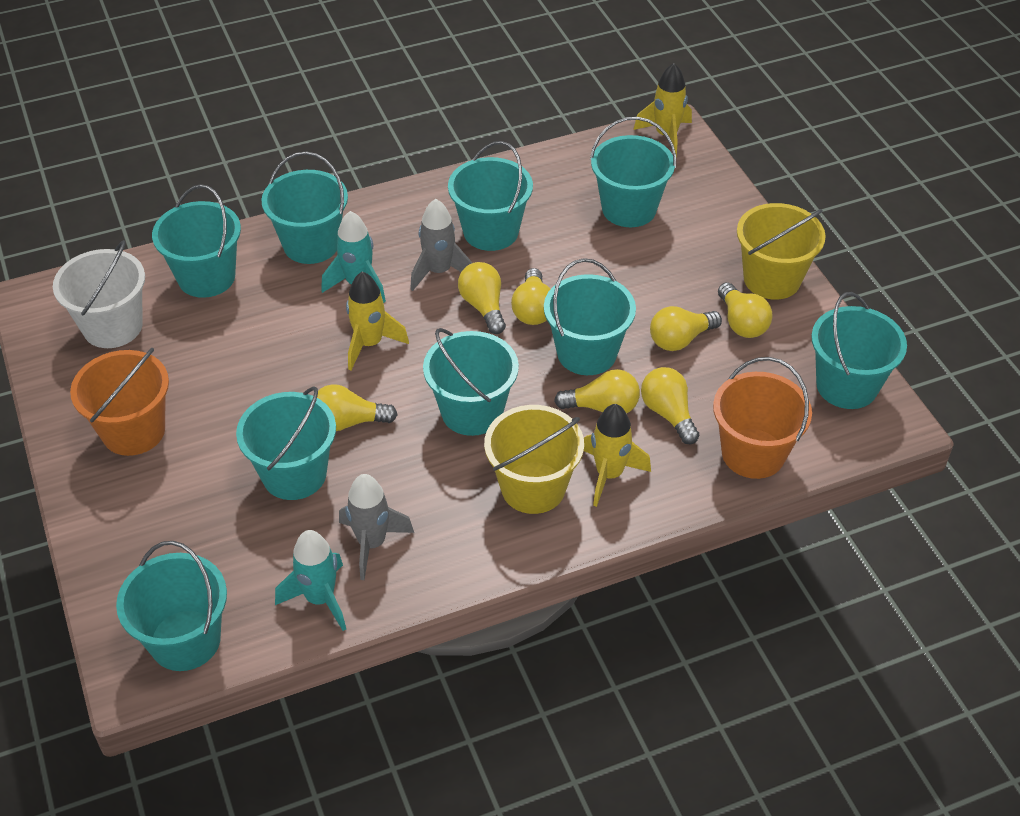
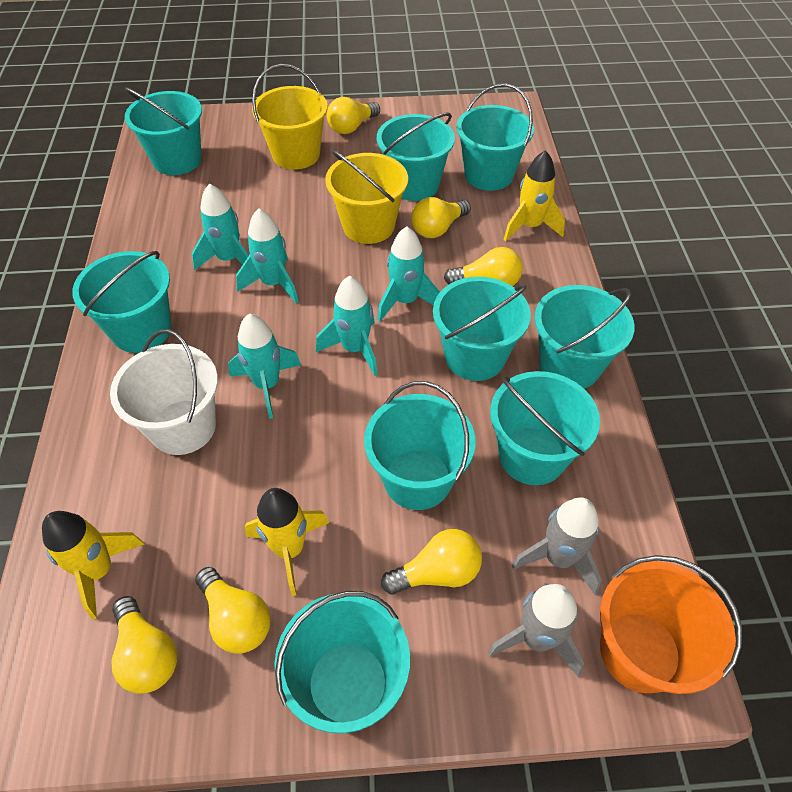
orange bucket: 2 -> 1
turquoise rocket: 2 -> 5
yellow light bulb: 7 -> 6

